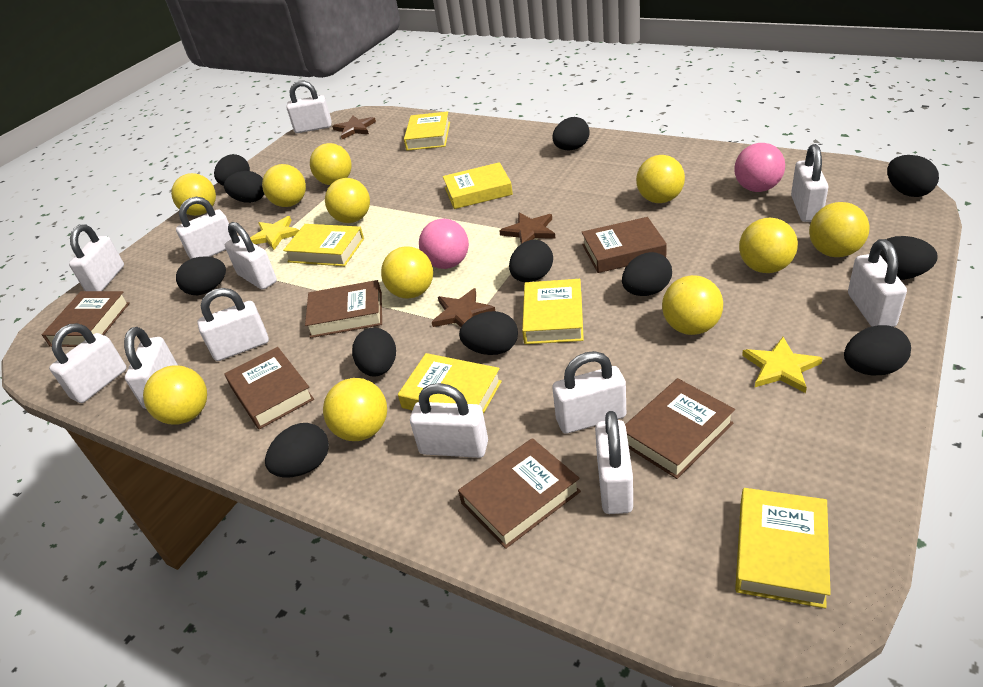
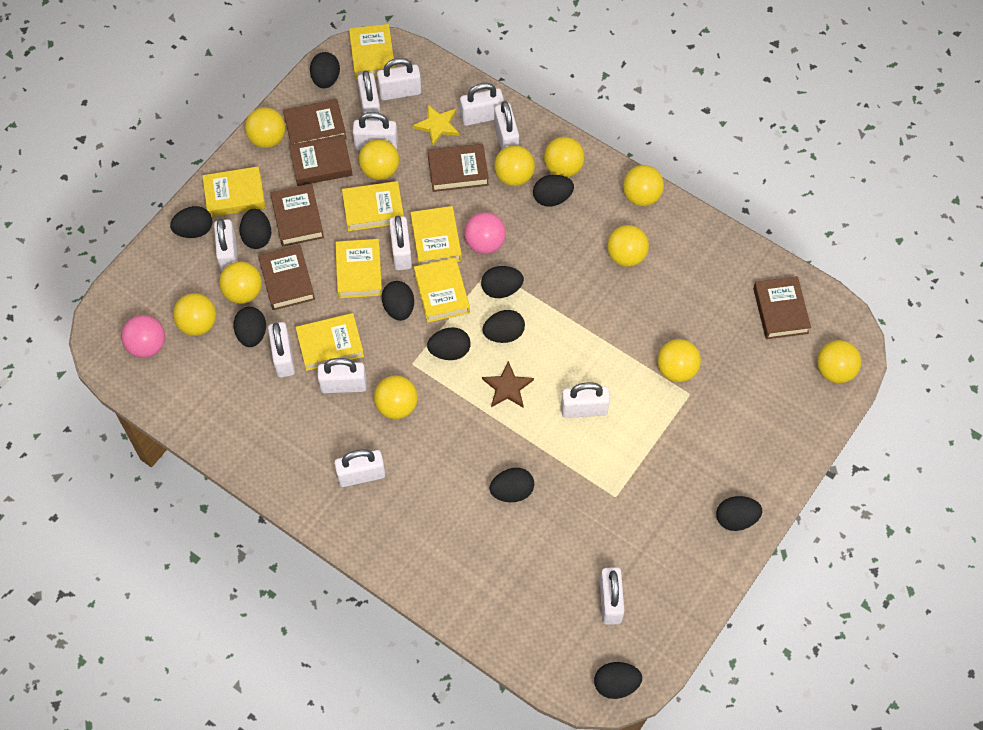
brown star: 3 -> 1
yellow book: 6 -> 7
yellow star: 2 -> 1

